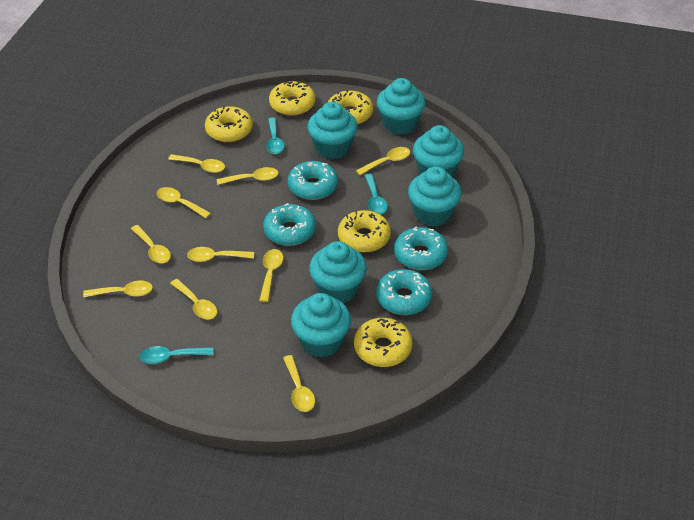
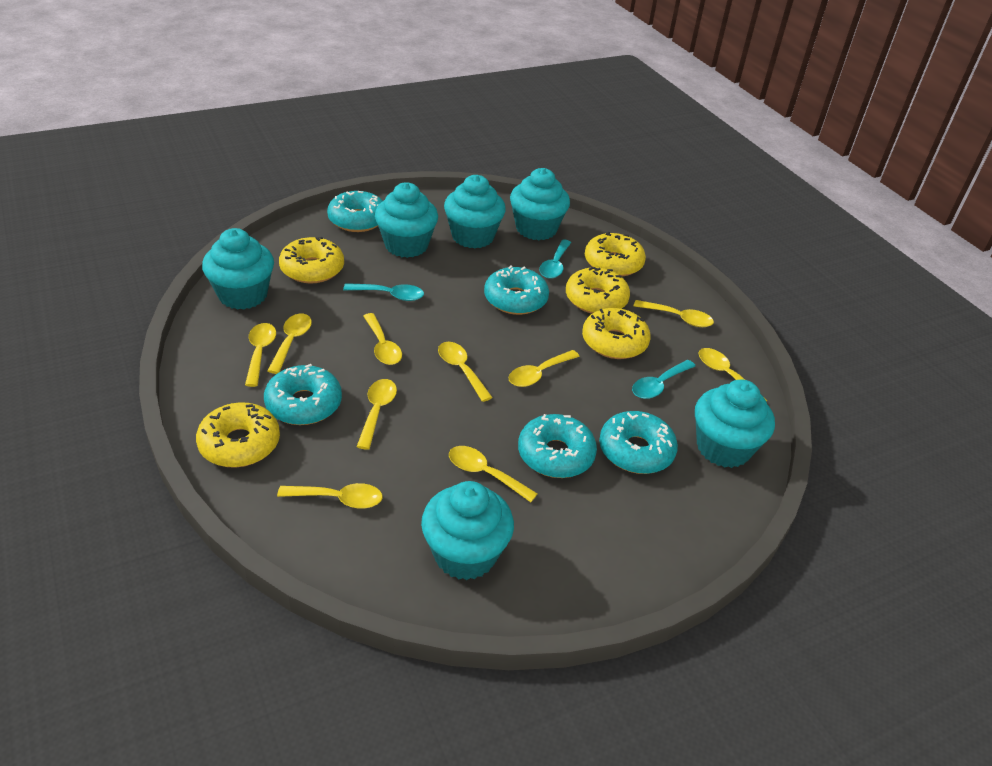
turquoise donut: 4 -> 5

